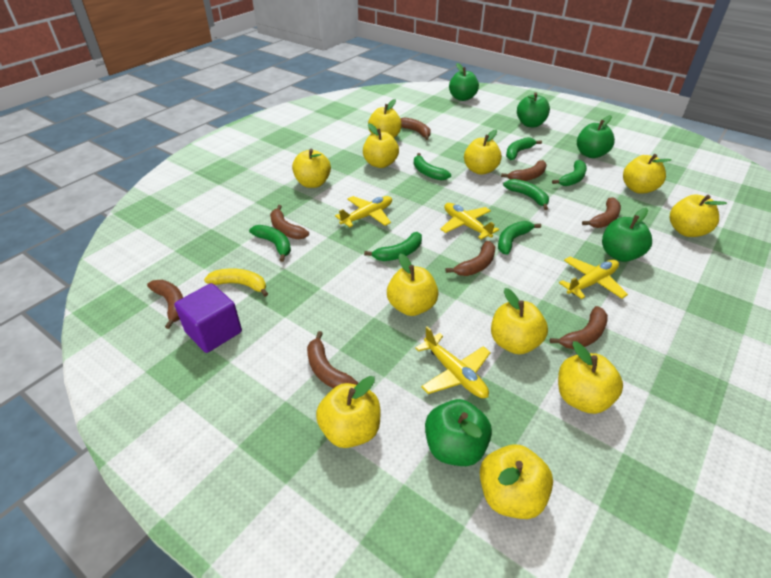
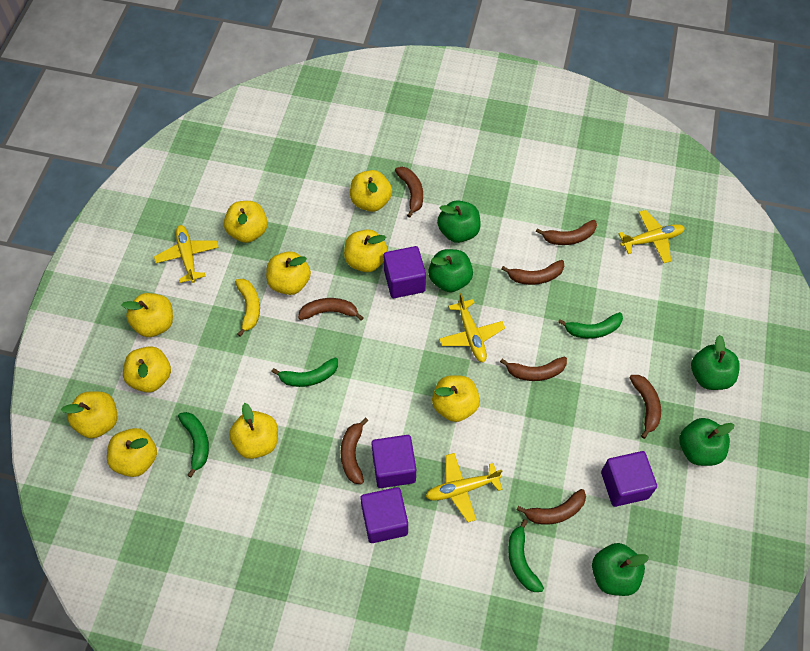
green banana: 7 -> 4
purple cube: 1 -> 4
yellow apple: 11 -> 10

